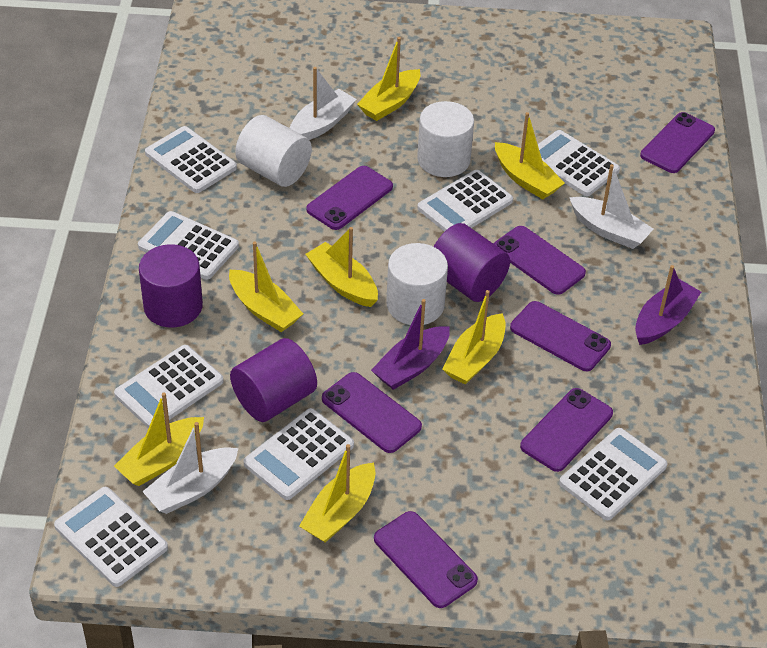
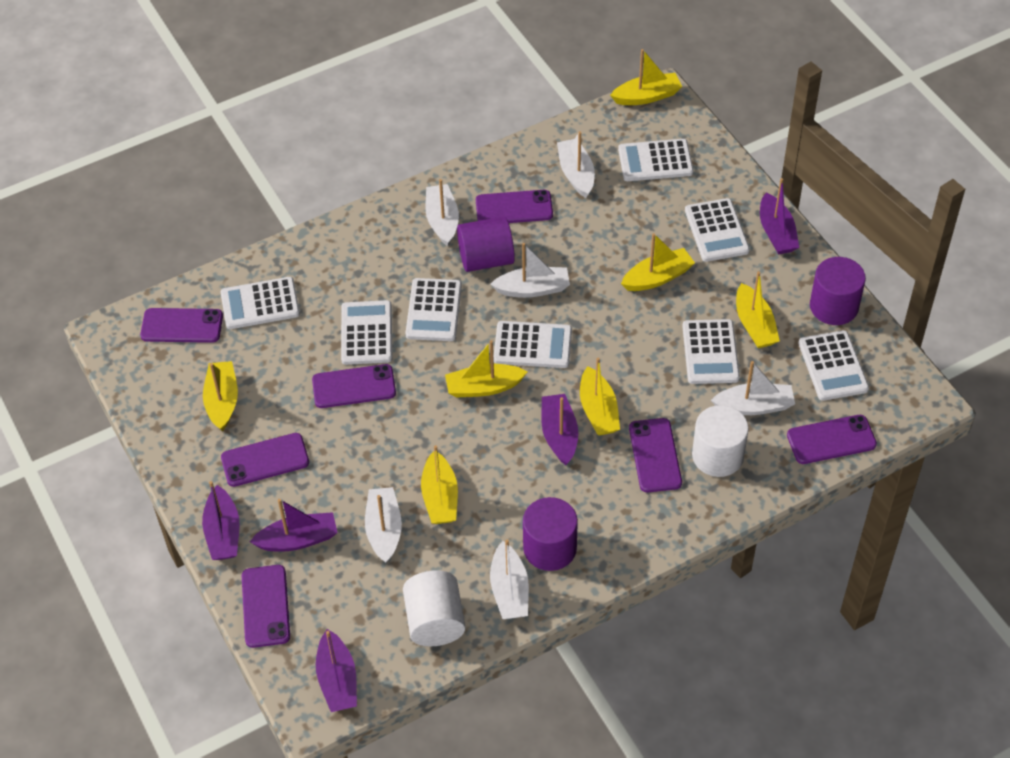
purple boat: 2 -> 5
white boat: 3 -> 6
white cylinder: 3 -> 2

